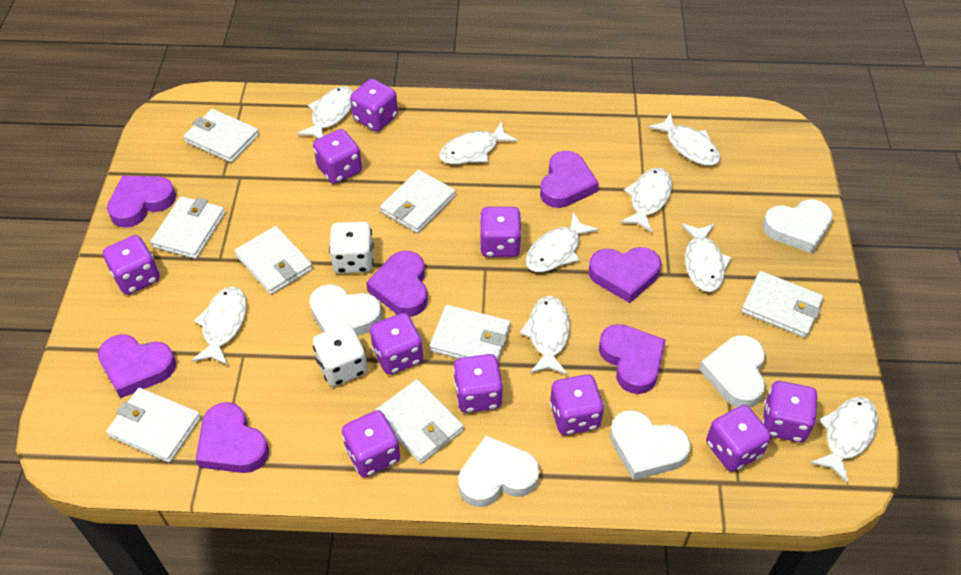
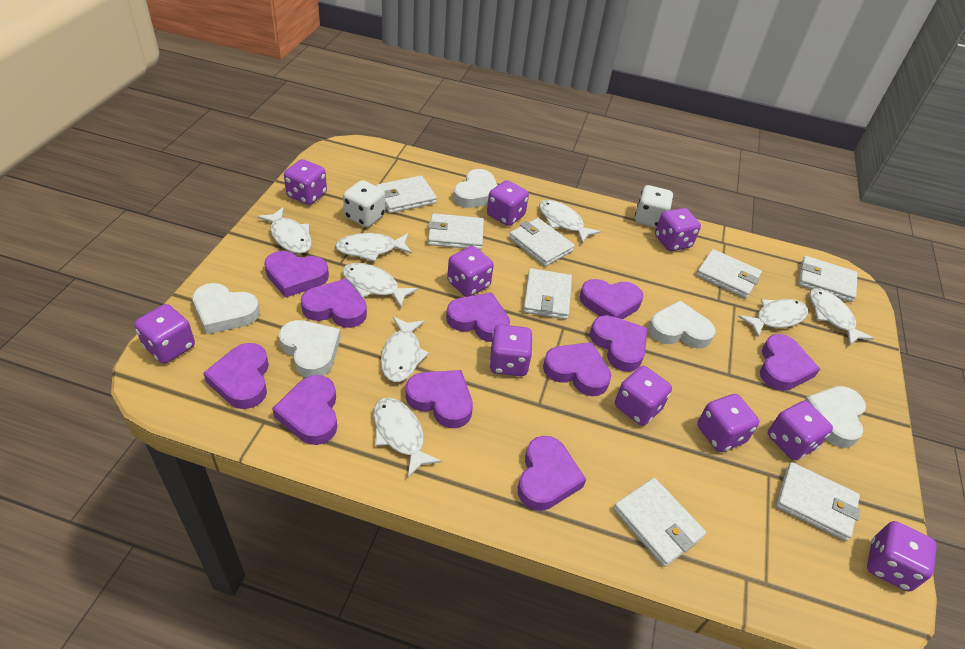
purple heart: 7 -> 11
white fish: 9 -> 8

